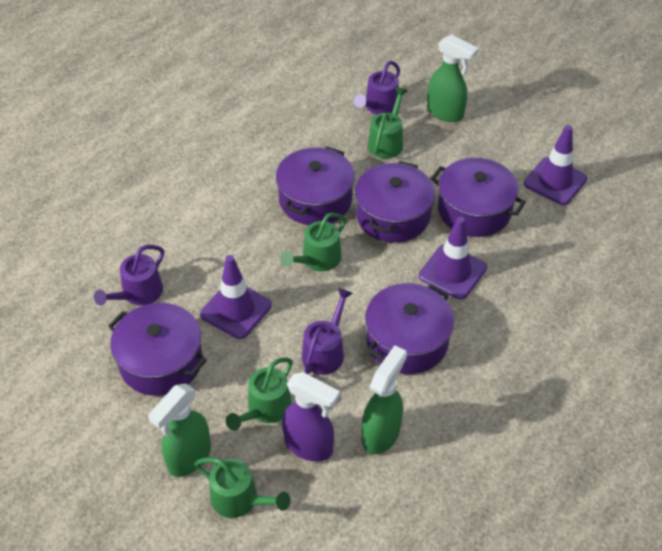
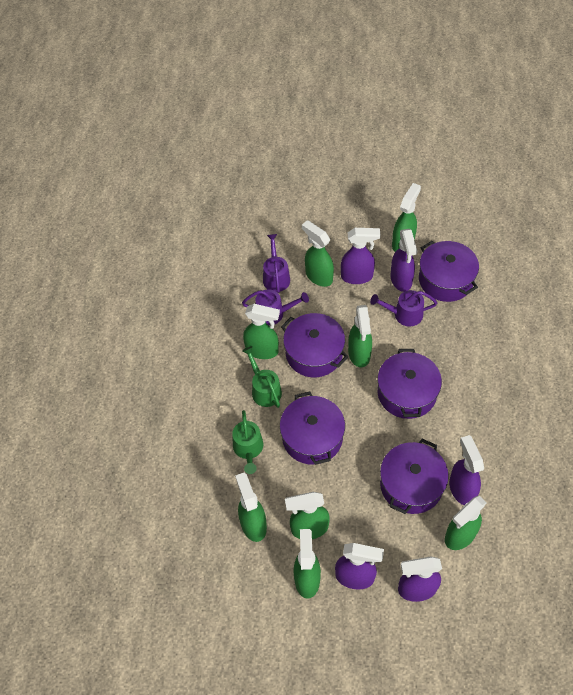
green spray bottle: 3 -> 8
green watering can: 4 -> 2
purple spray bottle: 1 -> 5
purple traffic cone: 3 -> 0

